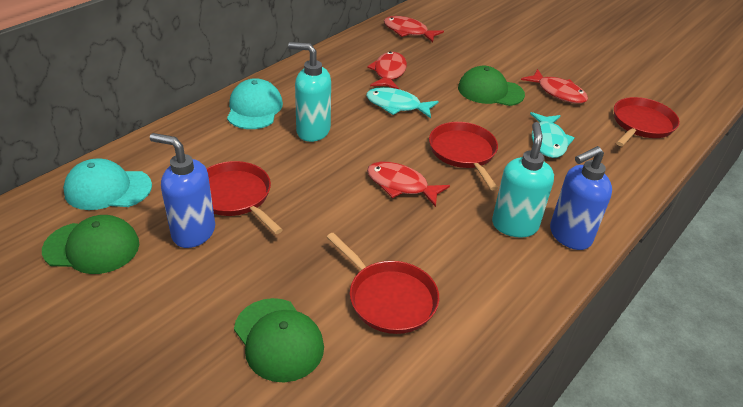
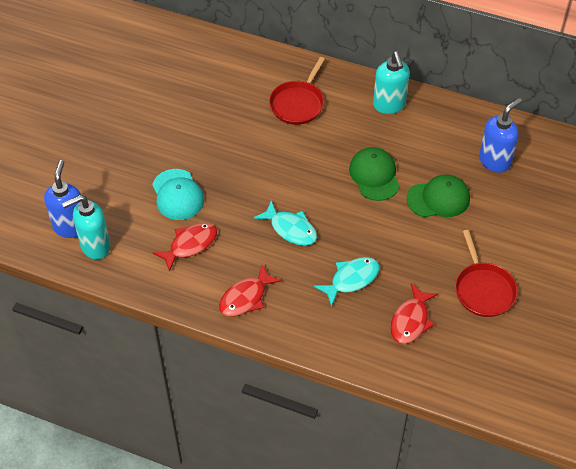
green cap: 3 -> 2
red fish: 4 -> 3
red pan: 4 -> 2
turquoise cap: 2 -> 1

